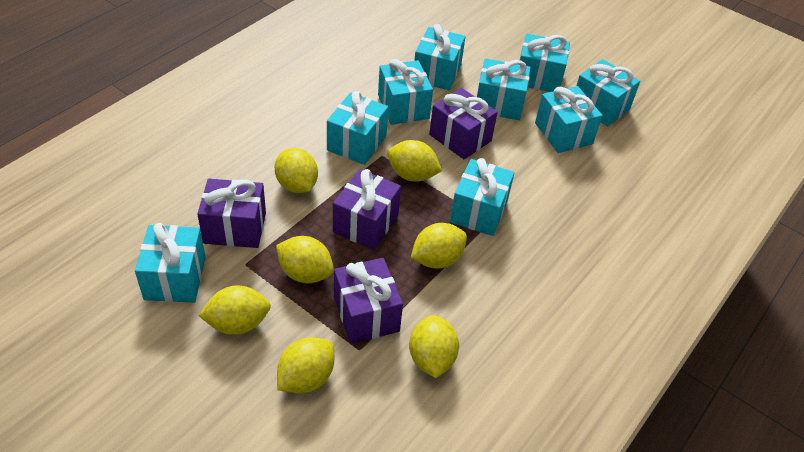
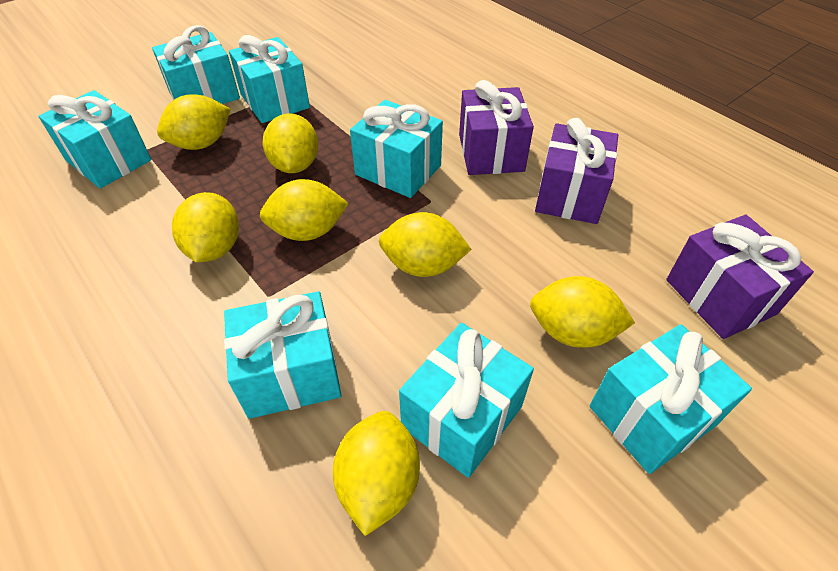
purple gift: 4 -> 3
turquoise gift: 9 -> 7

